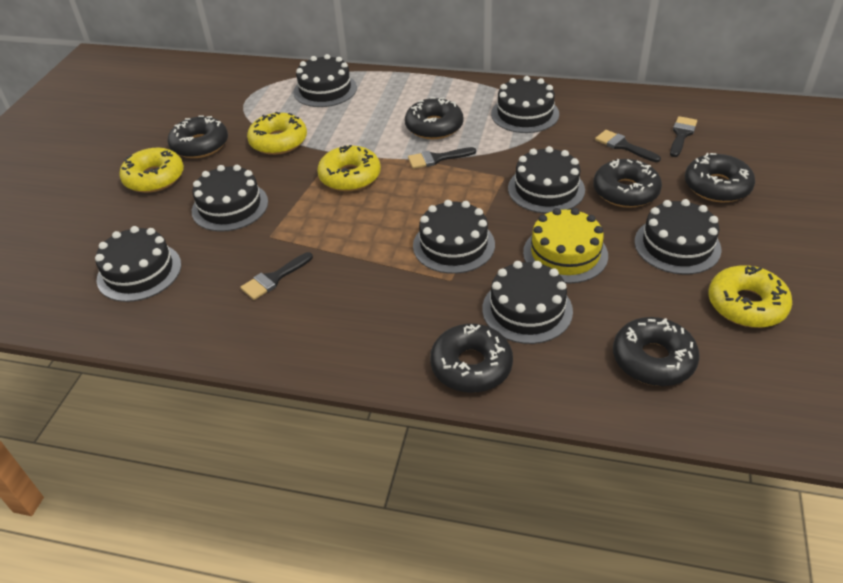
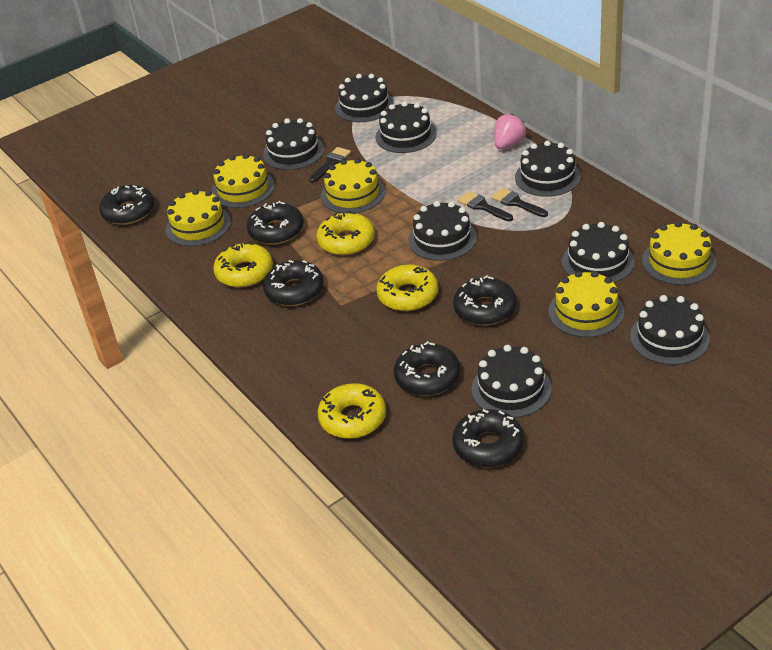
black brush: 4 -> 3
pink strawberry: 0 -> 1
yellow cake: 1 -> 5

